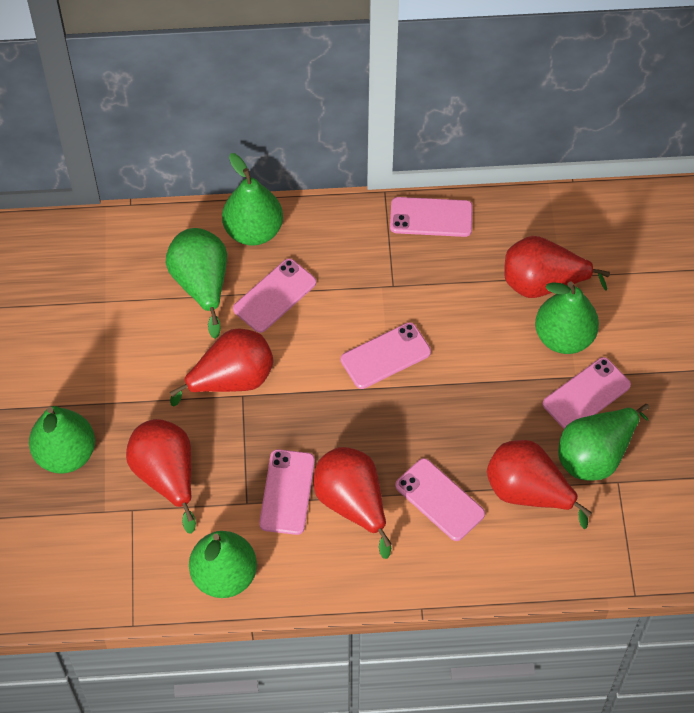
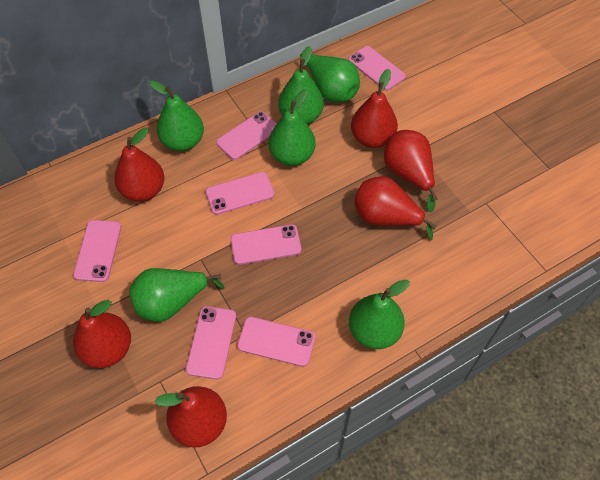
pink phone: 6 -> 7
red pear: 5 -> 6

